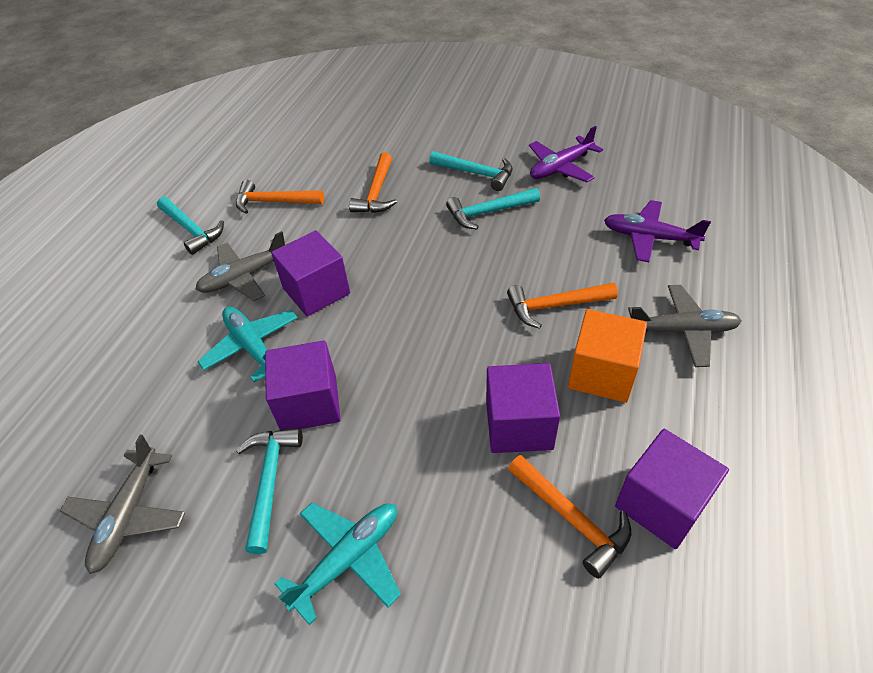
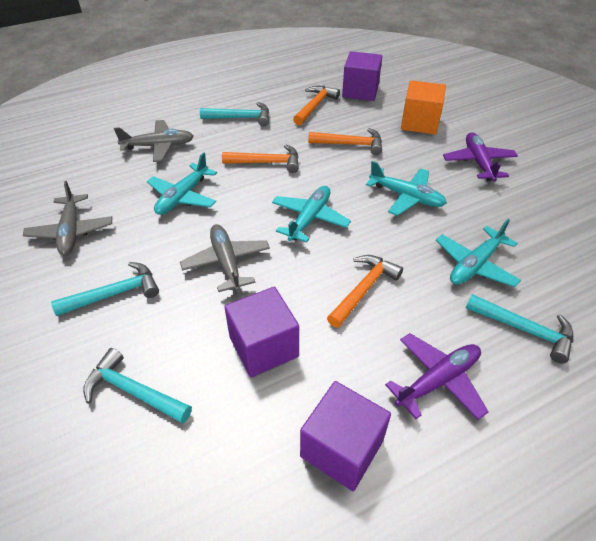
purple cube: 4 -> 3
turquoise plane: 2 -> 4

